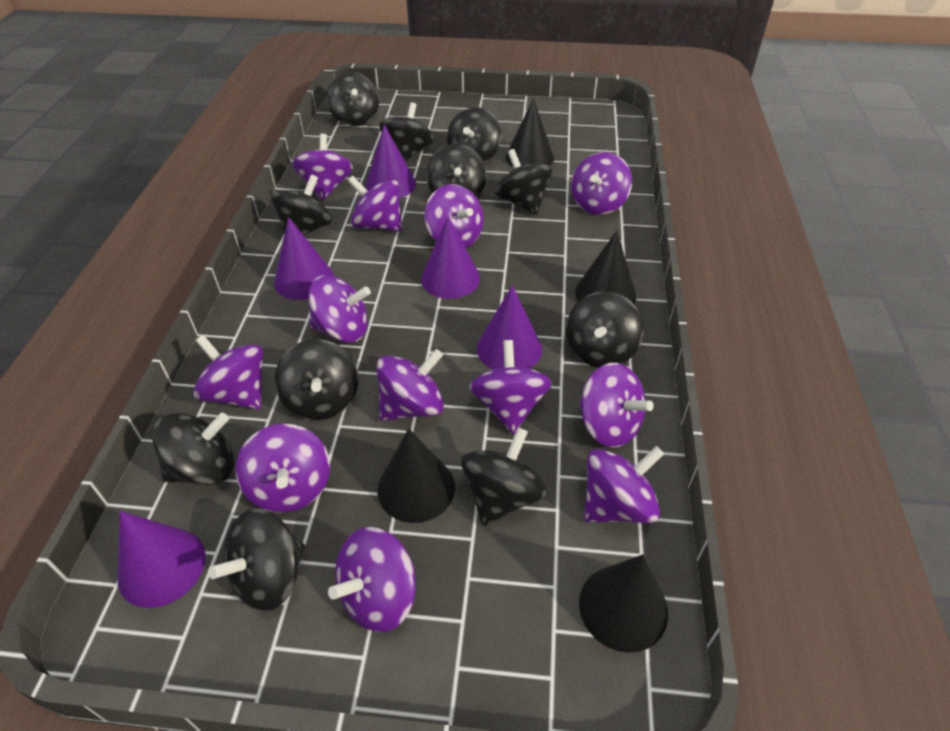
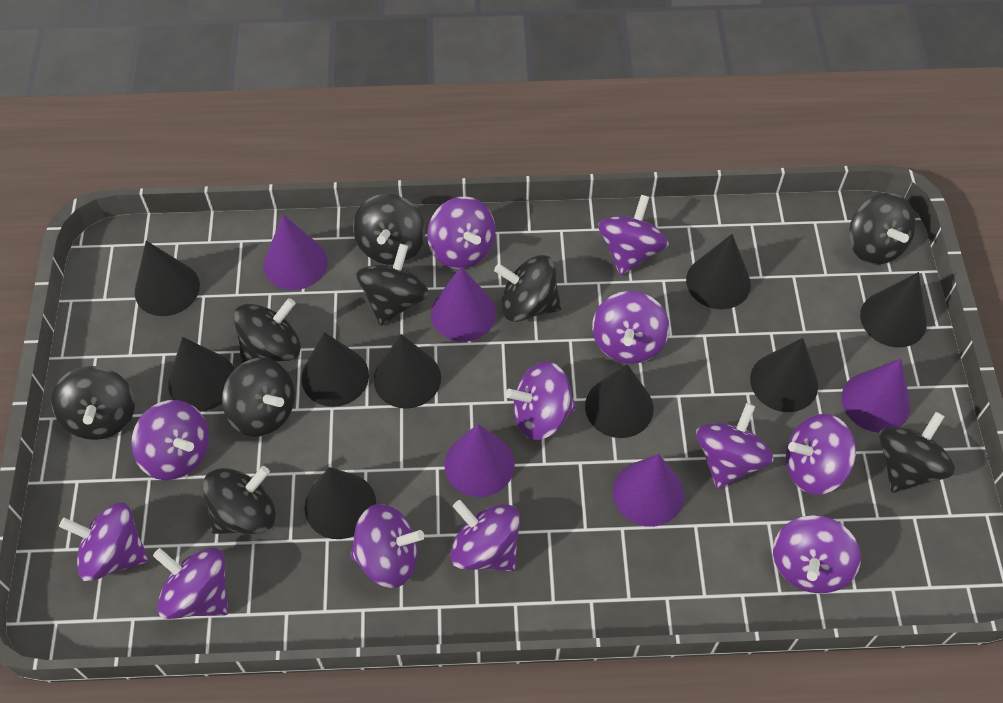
black cone: 4 -> 9
black spinning top: 11 -> 9

